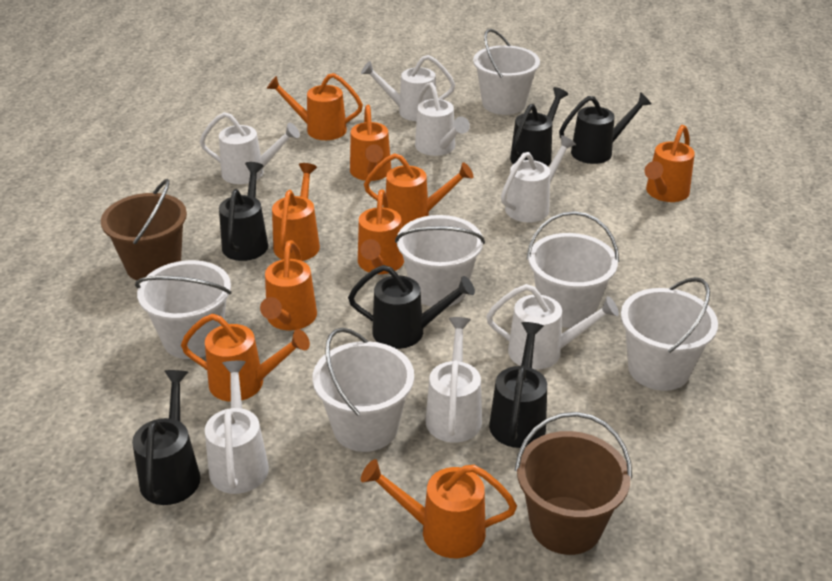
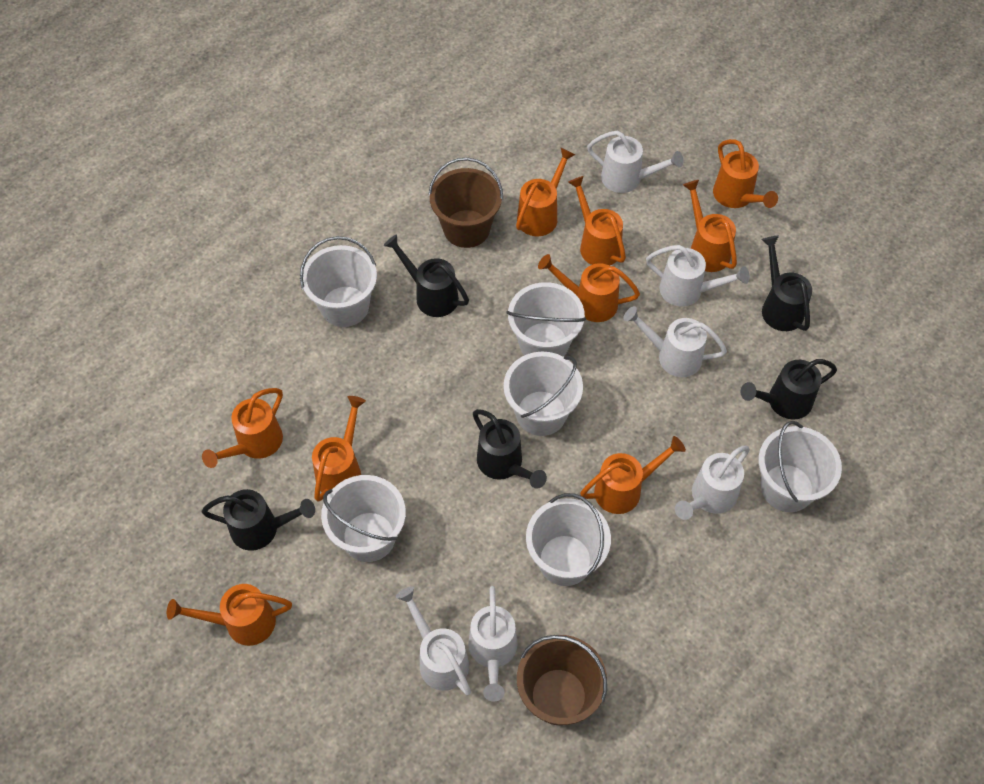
black watering can: 6 -> 5
white watering can: 7 -> 6

